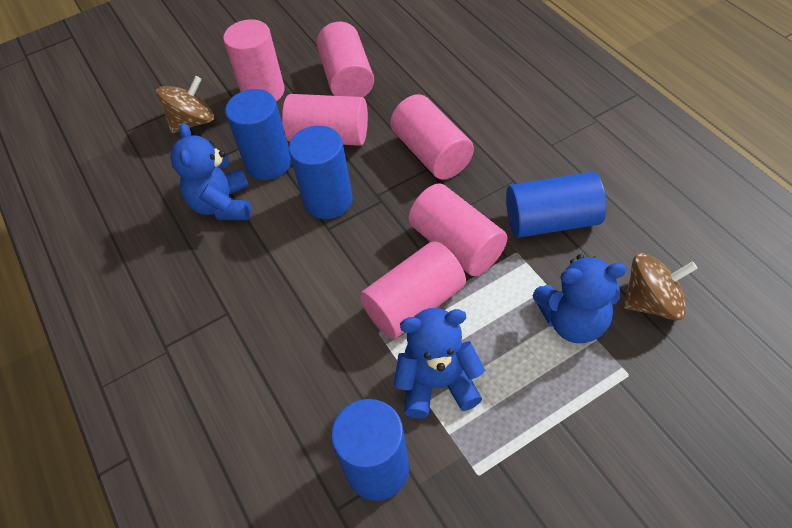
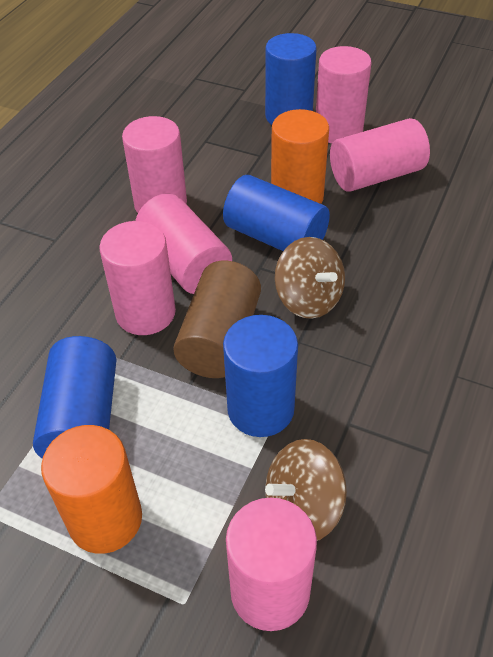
blue teddy bear: 3 -> 0
brown cylinder: 0 -> 1
orange cylinder: 0 -> 2

